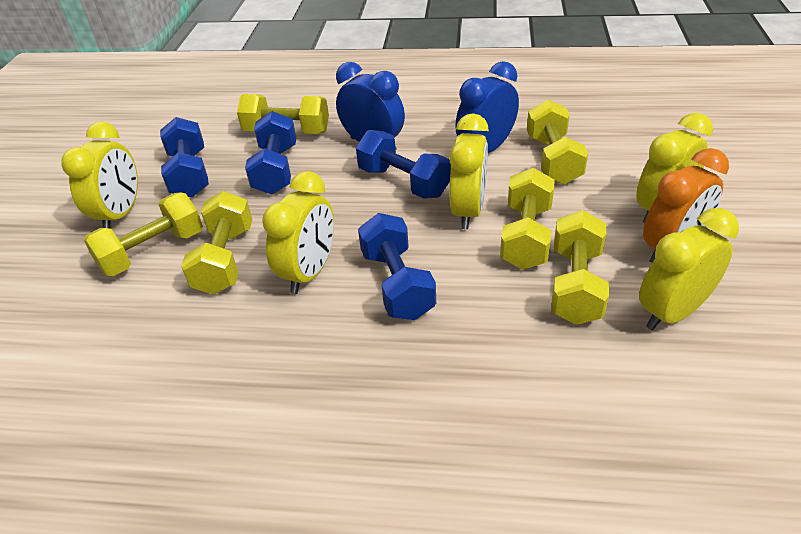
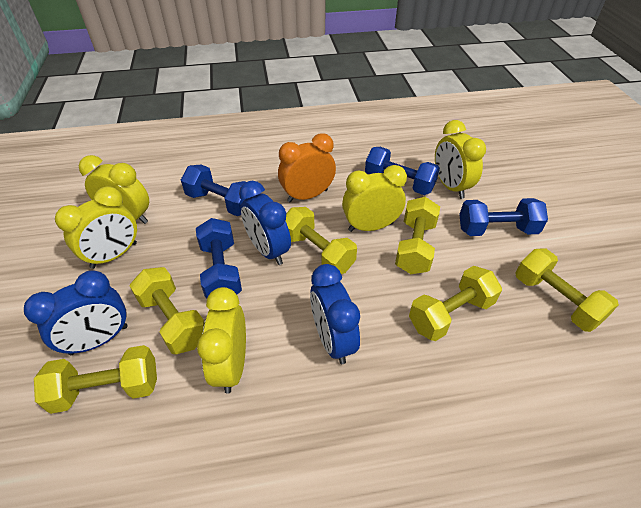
blue clock: 2 -> 3

